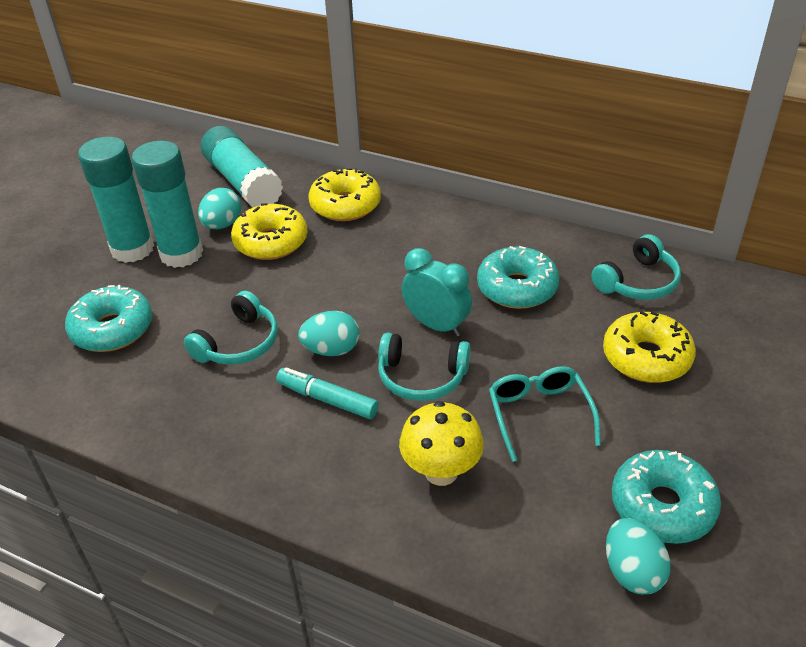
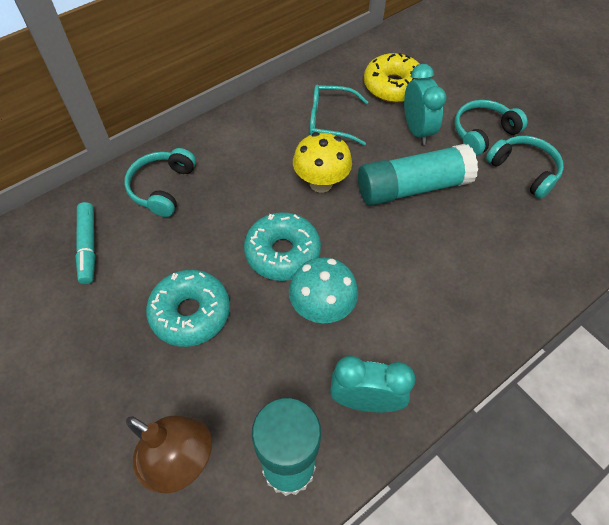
brown lamp: 0 -> 1
turquoise clock: 1 -> 2
turquoise donut: 3 -> 2
turquoise egg: 3 -> 0
turquoise glue stick: 3 -> 2
turquoise mushroom: 0 -> 1
yellow donut: 3 -> 1

